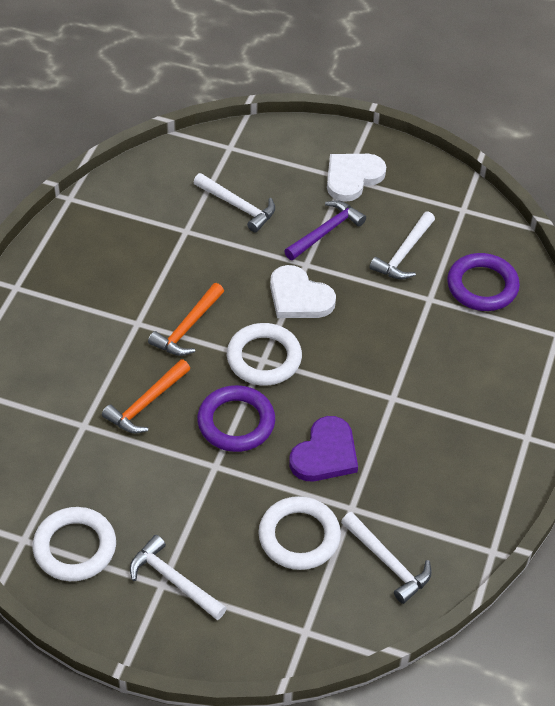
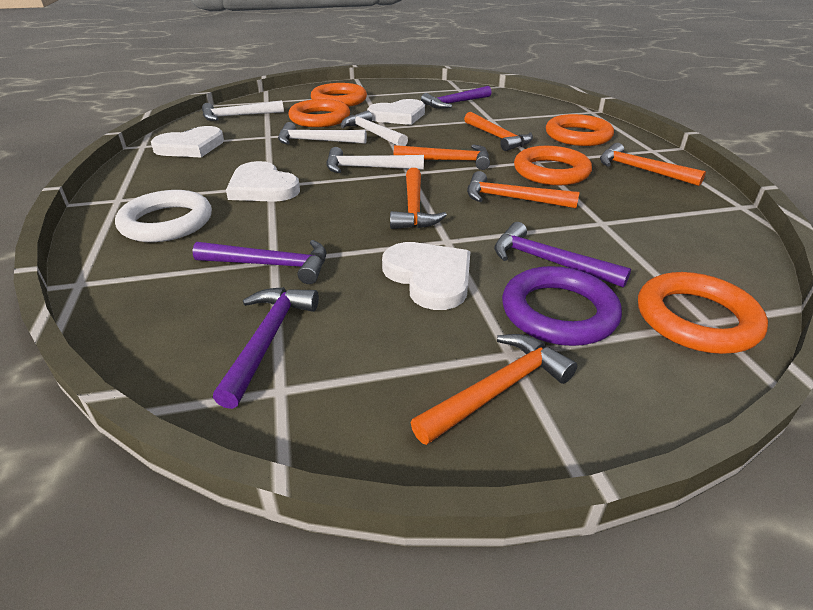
orange hammer: 2 -> 6
orange ring: 0 -> 5
purple hammer: 1 -> 4
purple heart: 1 -> 0
purple ring: 2 -> 1
white heart: 2 -> 4
white ring: 3 -> 1

